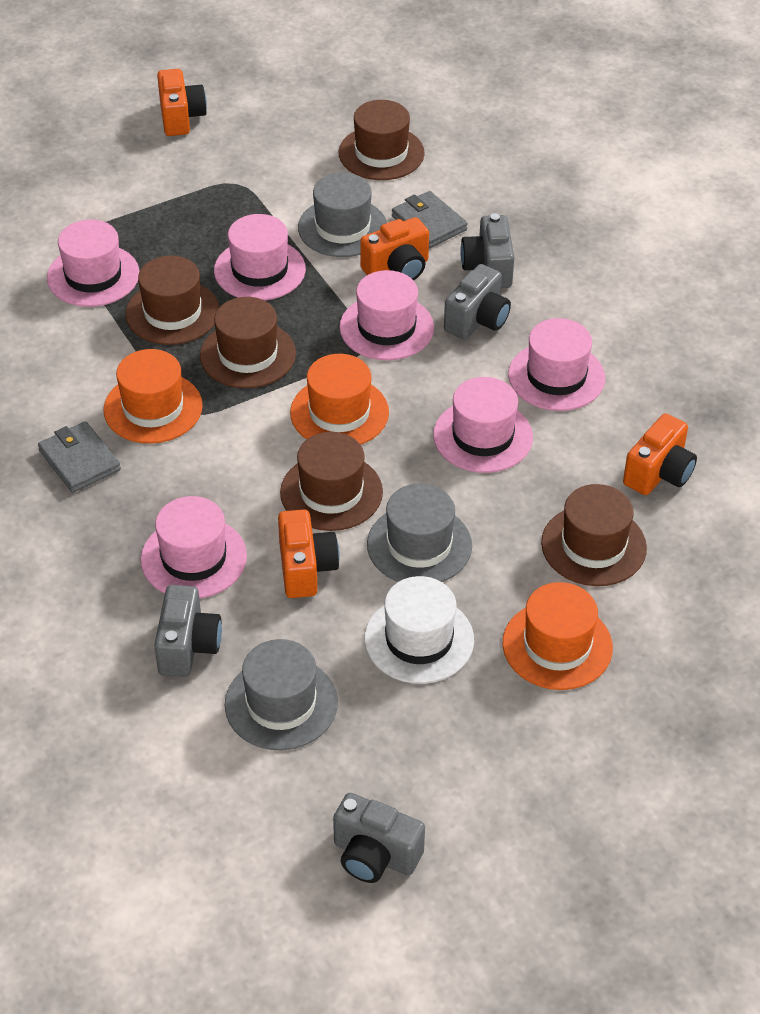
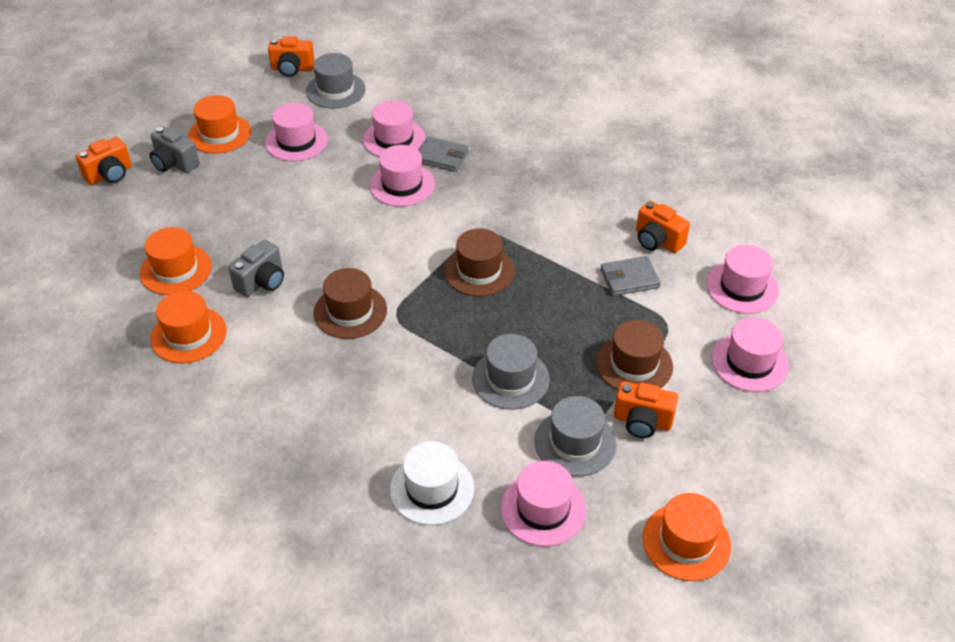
brown hat: 5 -> 3
grey camera: 4 -> 2
orange hat: 3 -> 4

